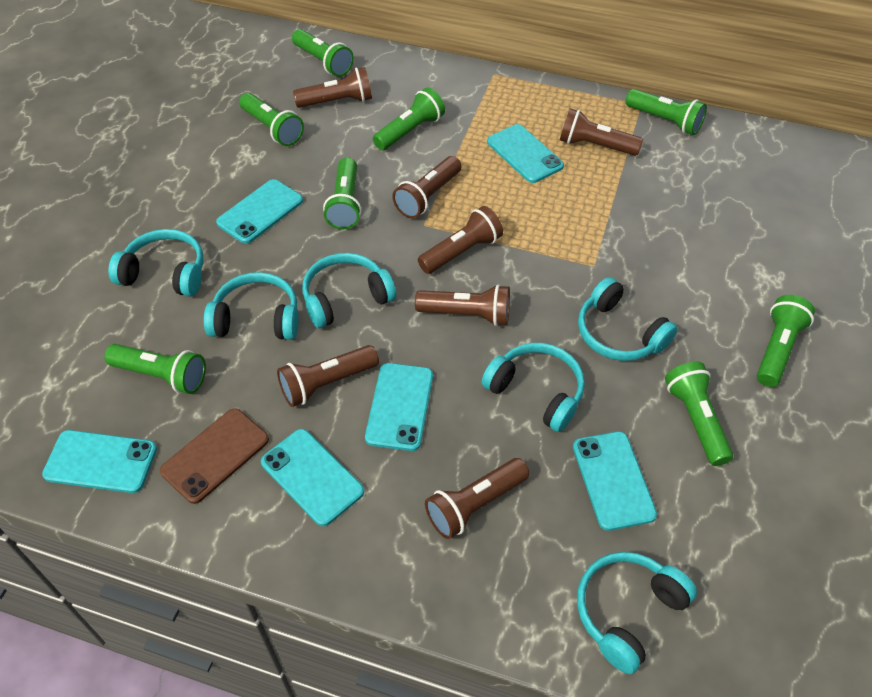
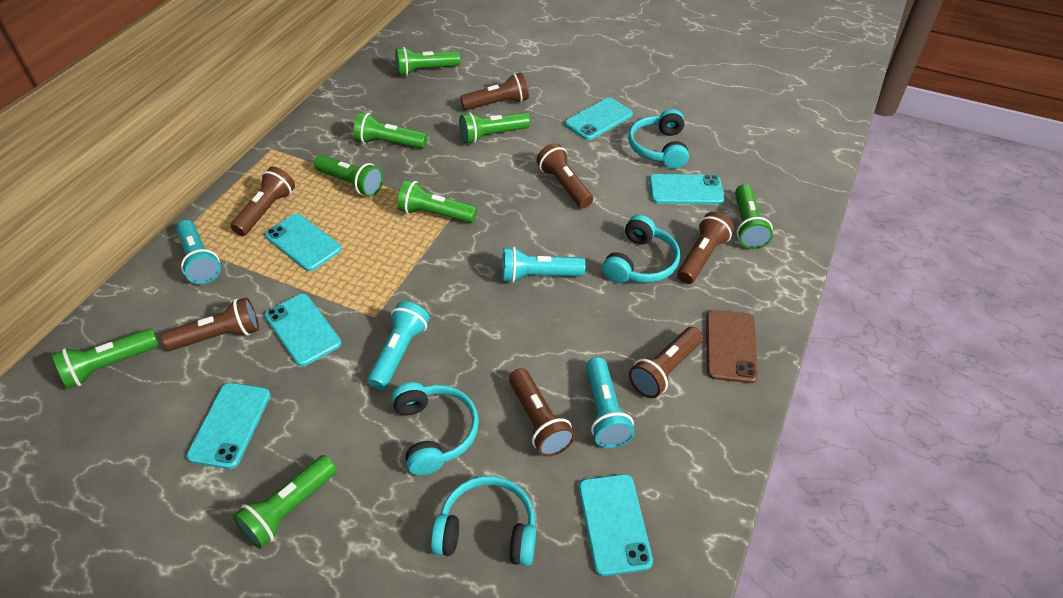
turquoise flashlight: 0 -> 4
turquoise headphones: 6 -> 4

